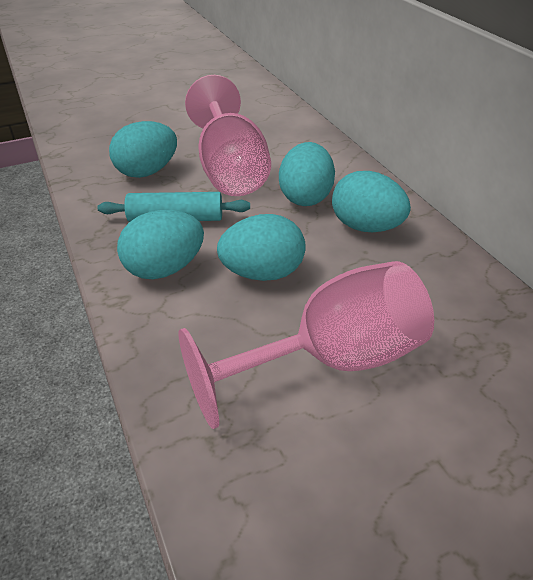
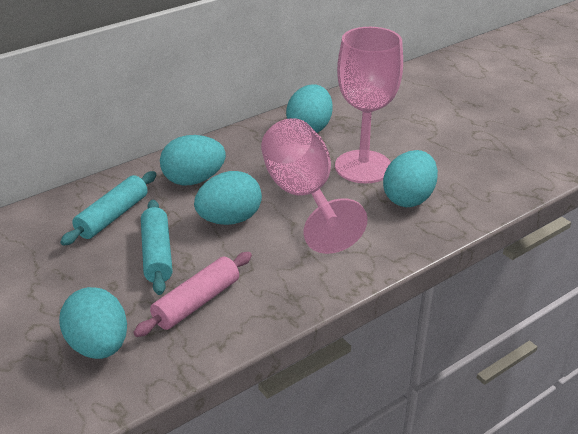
pink rolling pin: 0 -> 1
turquoise rolling pin: 1 -> 2

